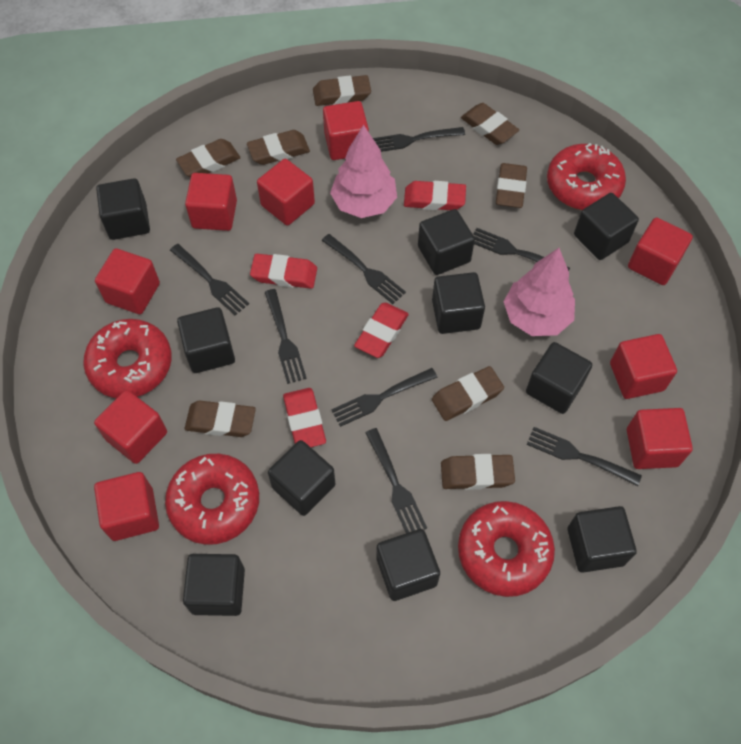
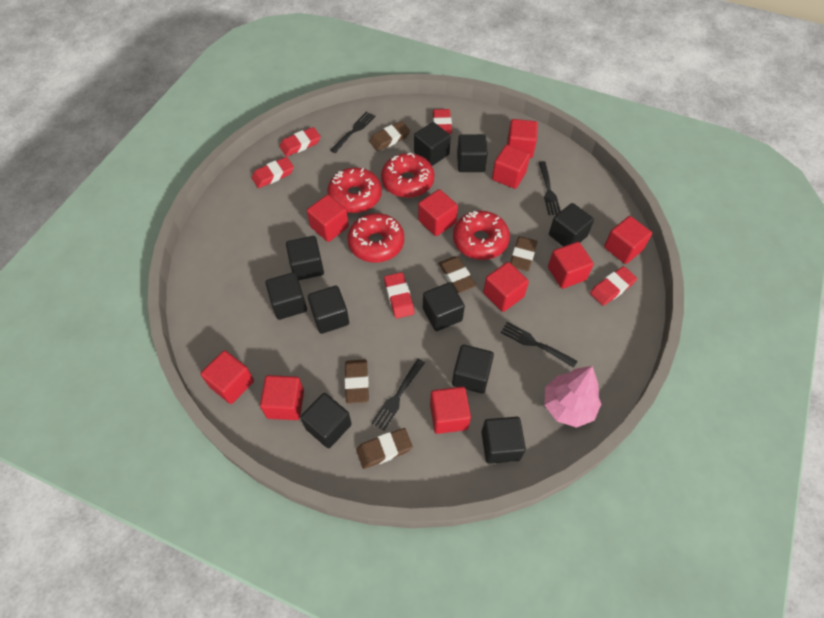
black fork: 8 -> 4
brown eraser: 8 -> 5
pink tree: 2 -> 1
red cube: 9 -> 10
red eraser: 4 -> 5

